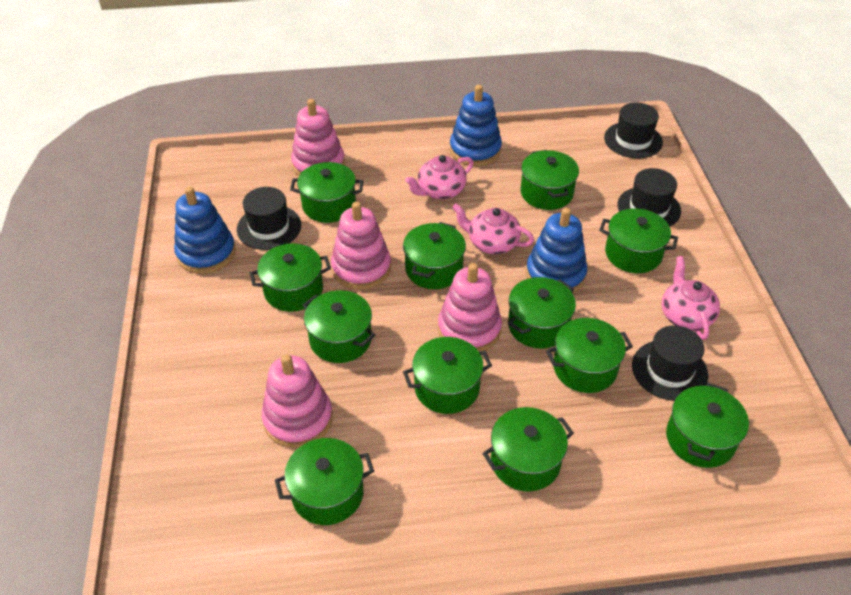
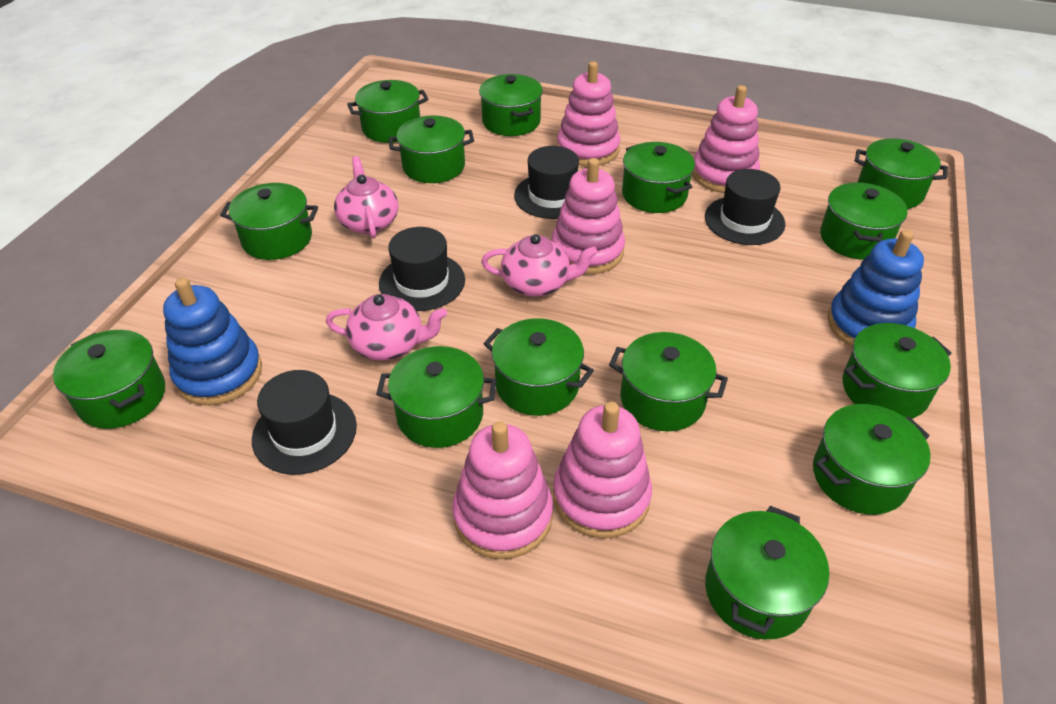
blue stacking toy: 3 -> 2
green pot: 12 -> 14
pink stacking toy: 4 -> 5

